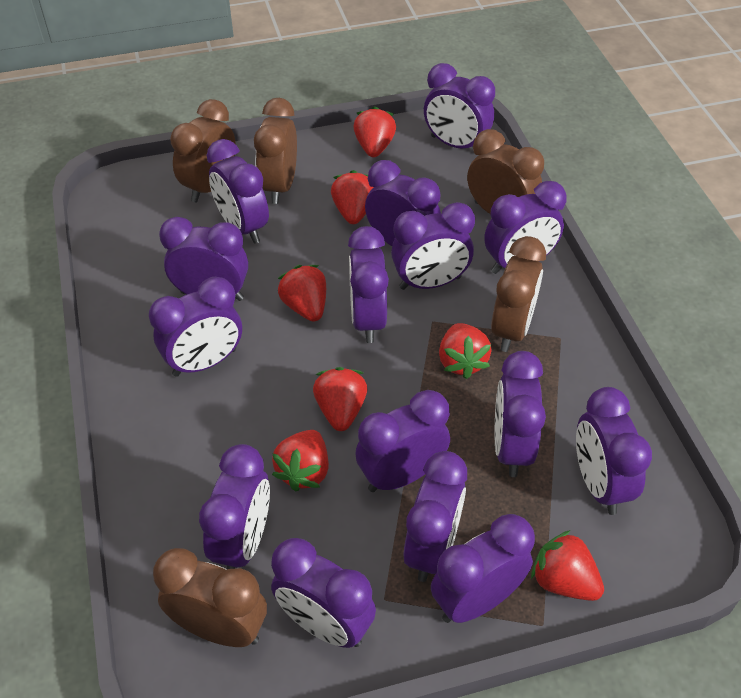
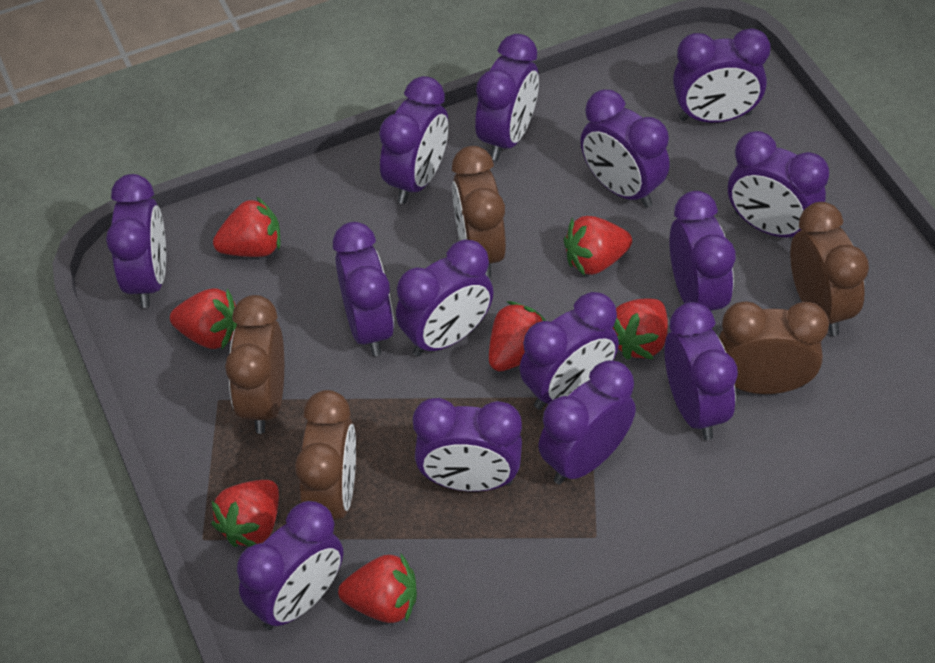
purple clock: 15 -> 14

